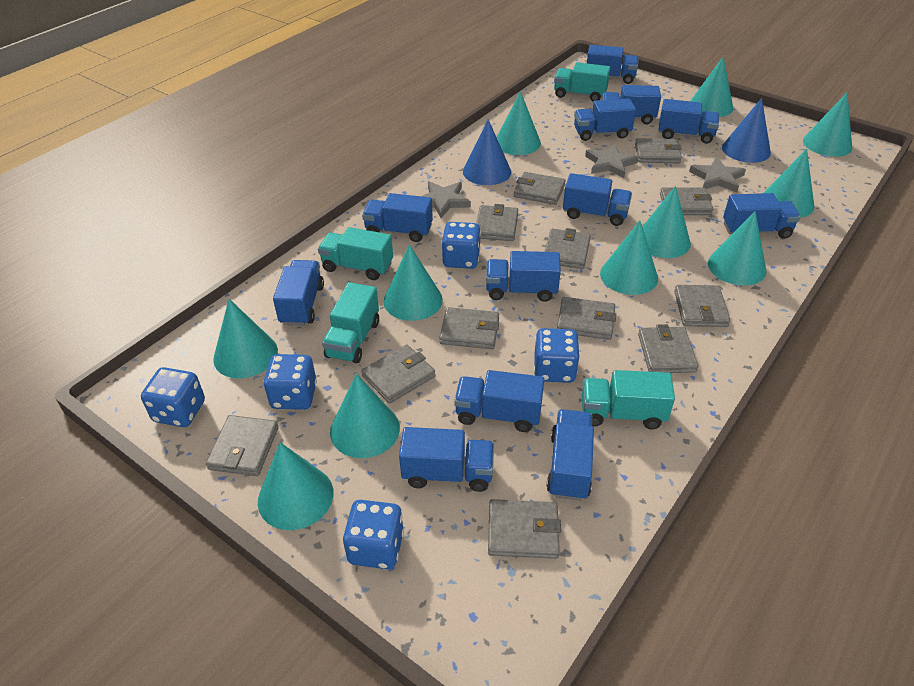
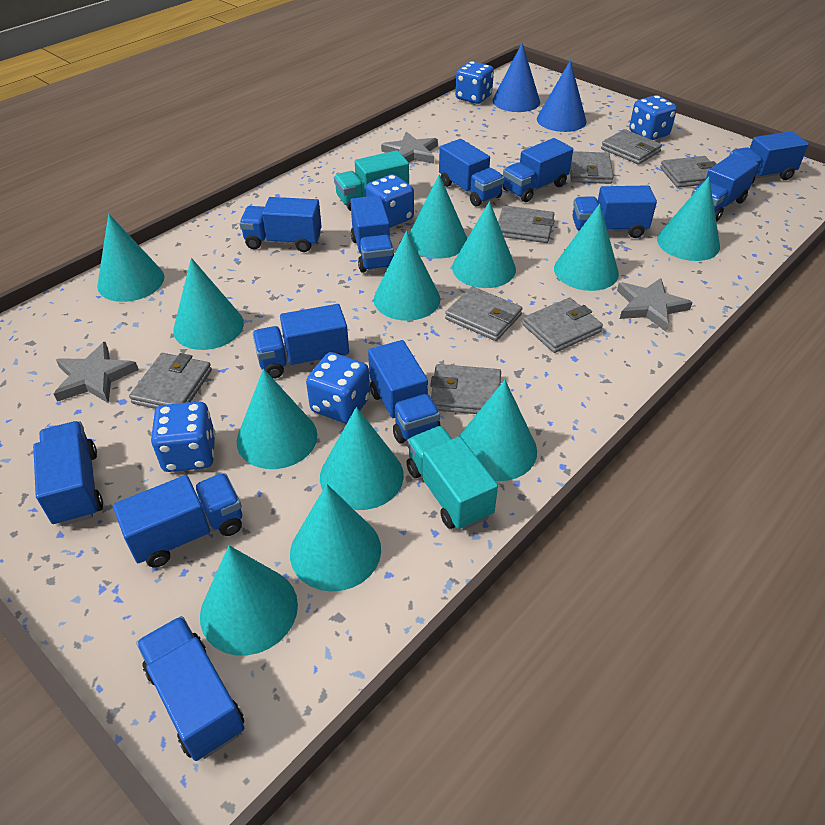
grey wallet: 12 -> 8
turquoise cone: 11 -> 12
turquoise truck: 4 -> 2

